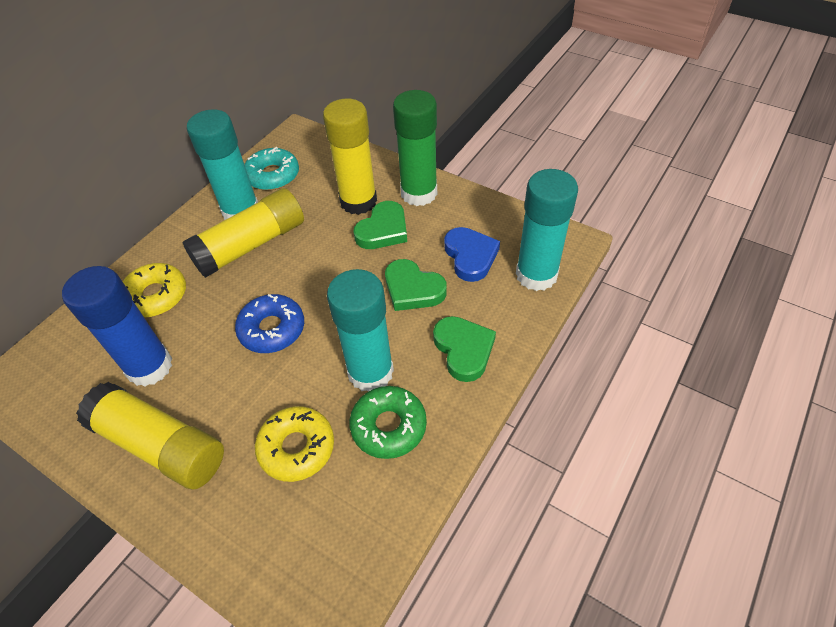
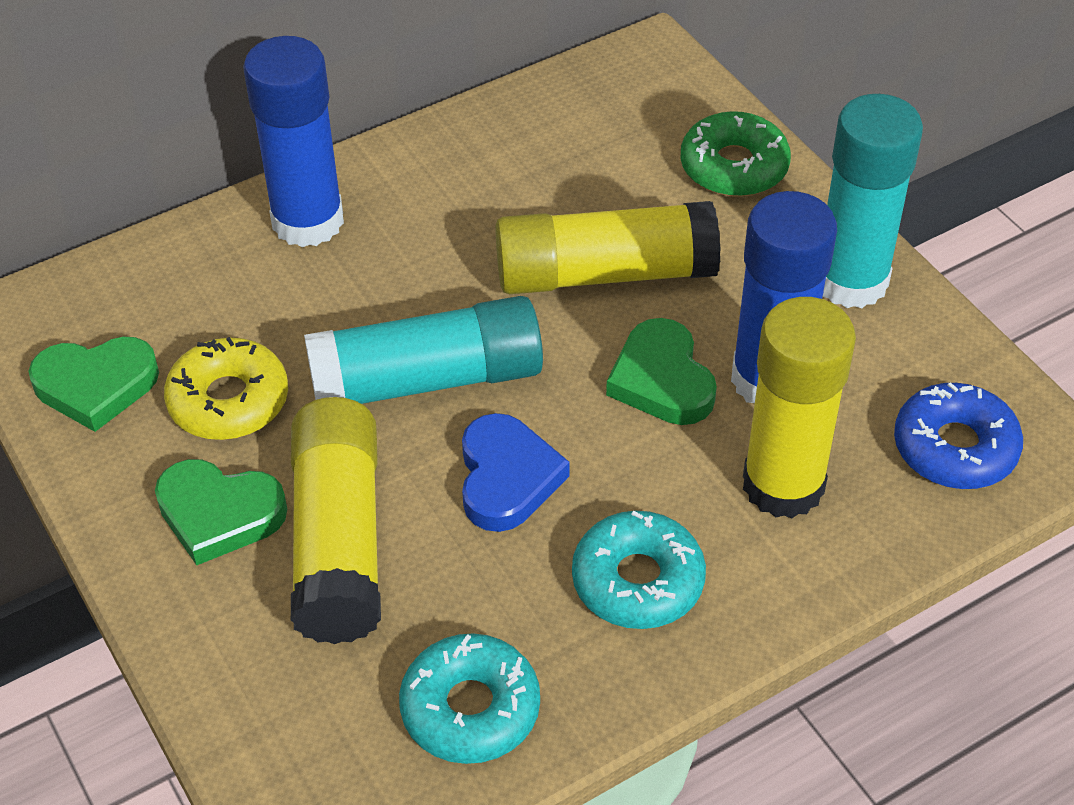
blue glue stick: 1 -> 2
green glue stick: 1 -> 0
turquoise donut: 1 -> 2
turquoise glue stick: 3 -> 2
yellow donut: 2 -> 1

